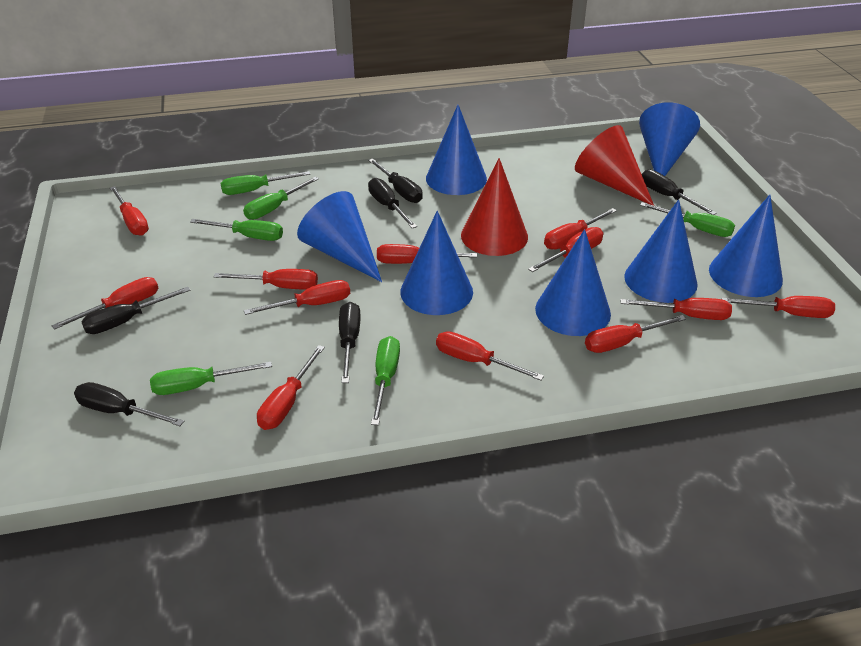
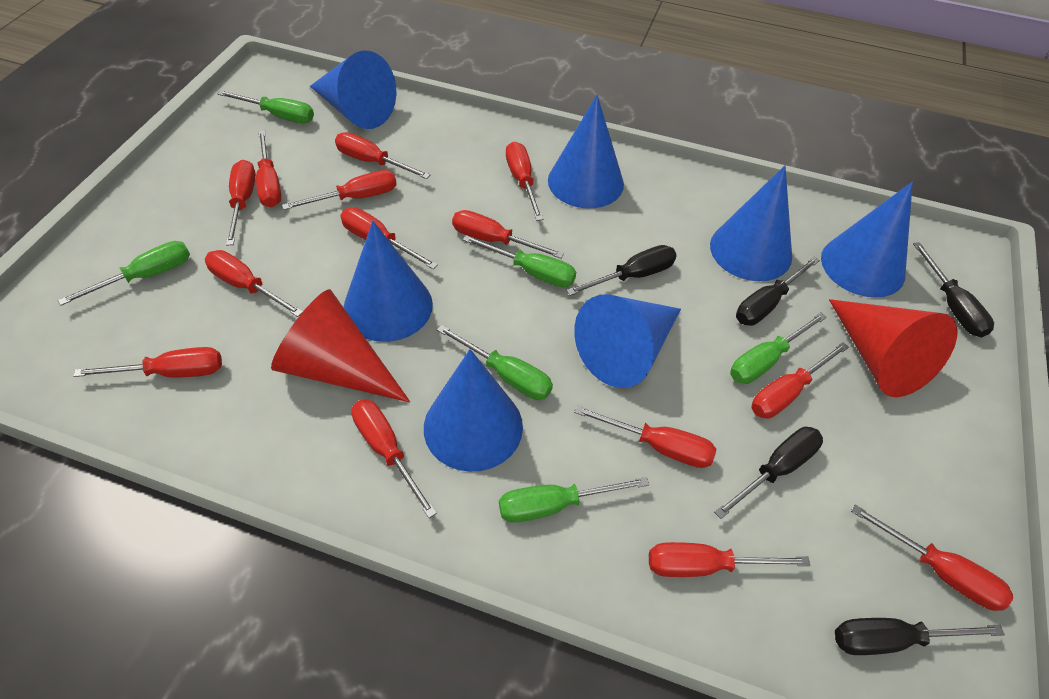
black screwdriver: 6 -> 5
red screwdriver: 12 -> 14

